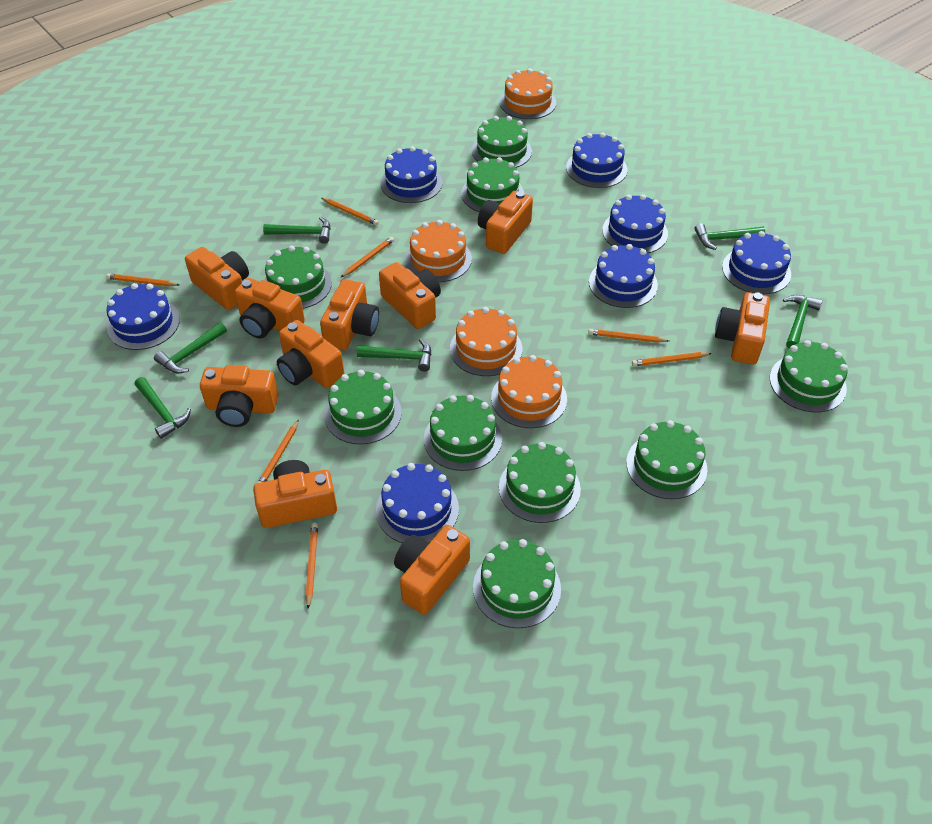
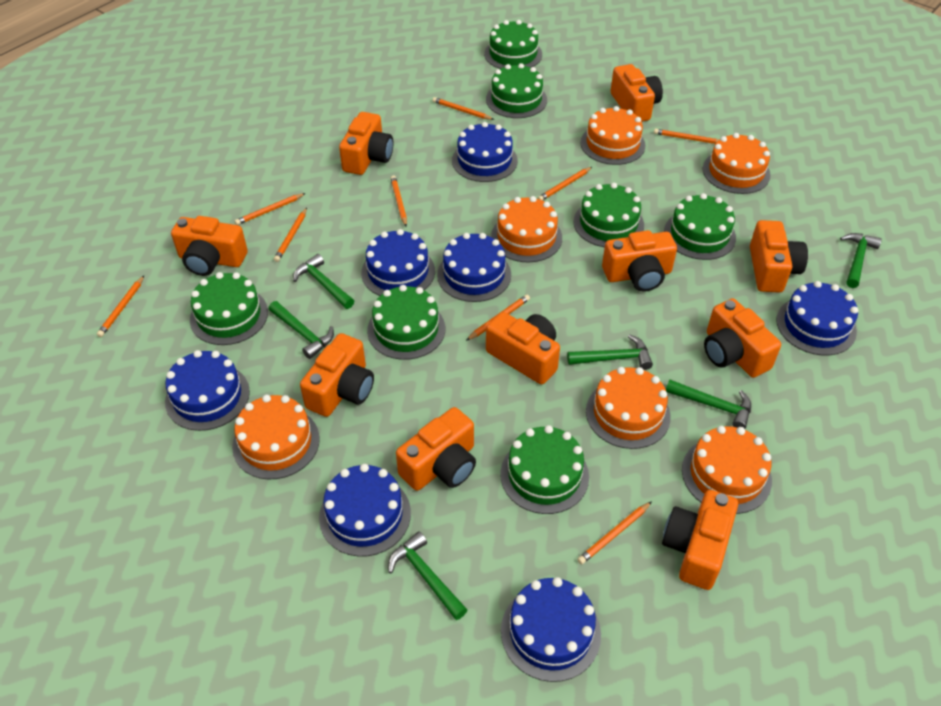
green cake: 9 -> 7
orange cake: 4 -> 6
orange pencil: 7 -> 9

